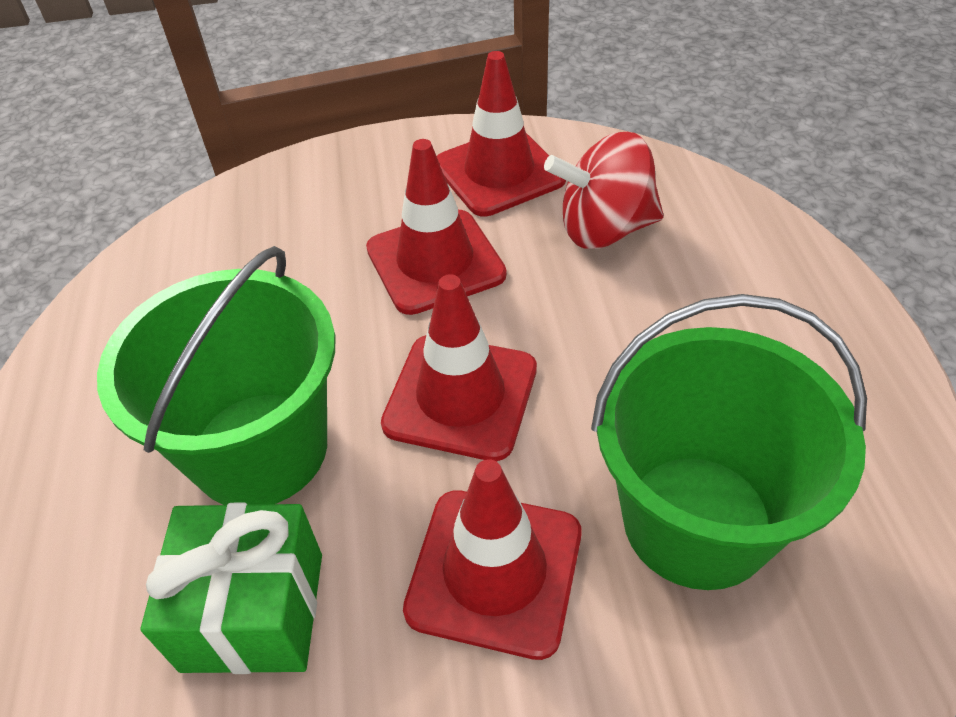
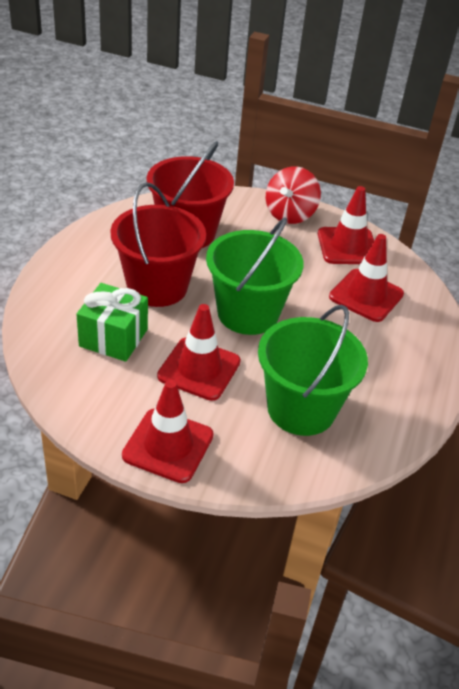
red bucket: 0 -> 2

